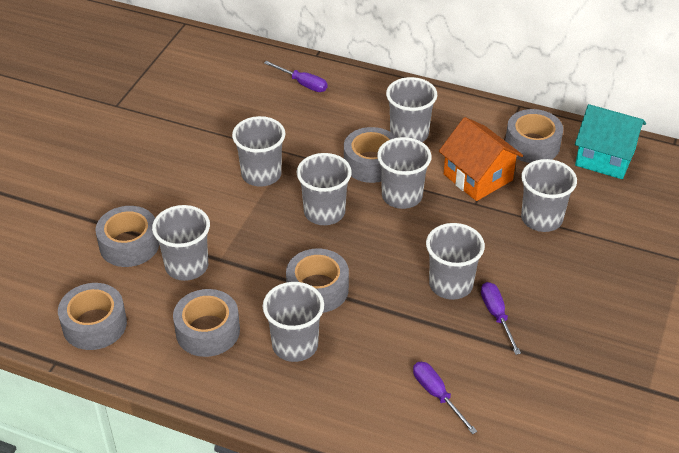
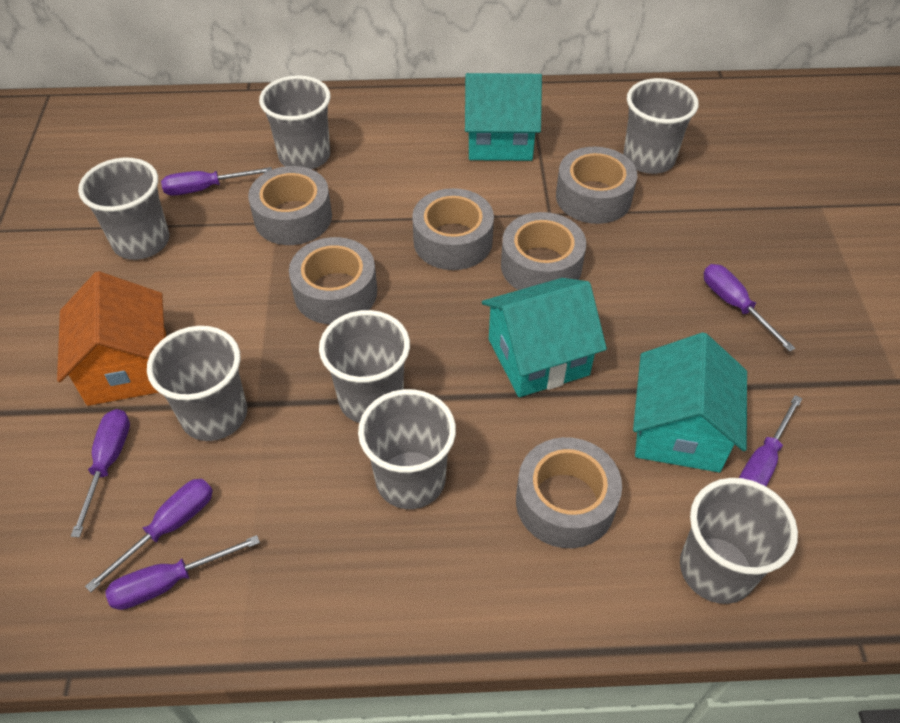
grey cup: 8 -> 7
purple screwdriver: 3 -> 6
turquoise house: 1 -> 3

